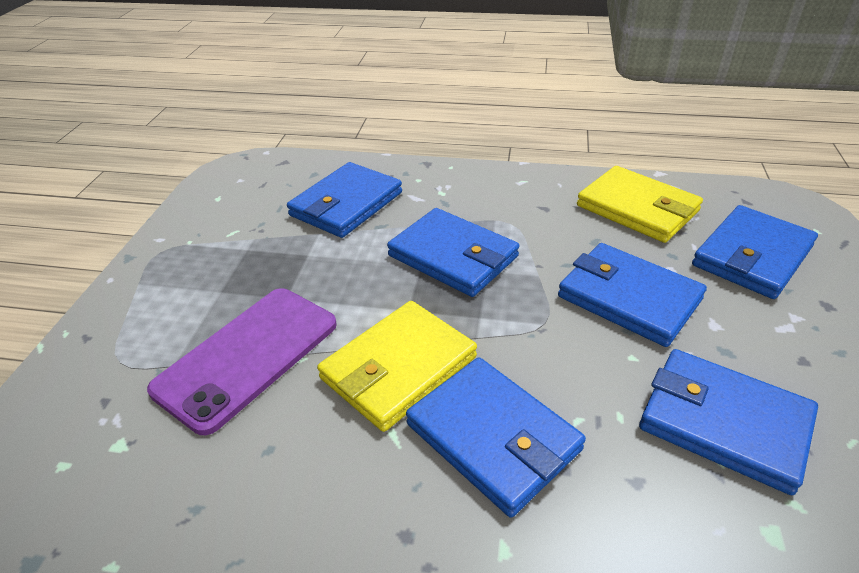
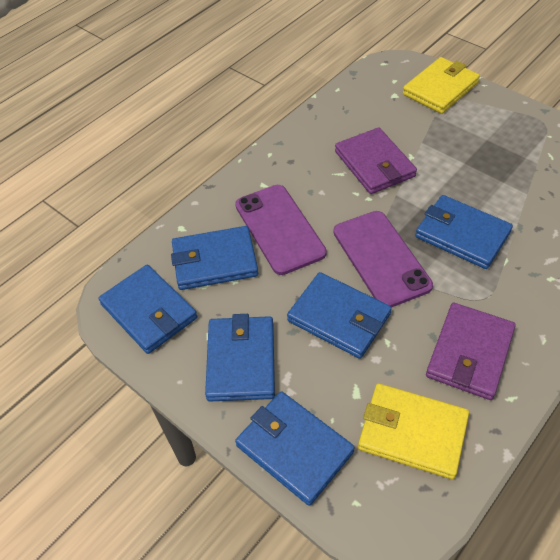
purple phone: 1 -> 2
purple wallet: 0 -> 2

